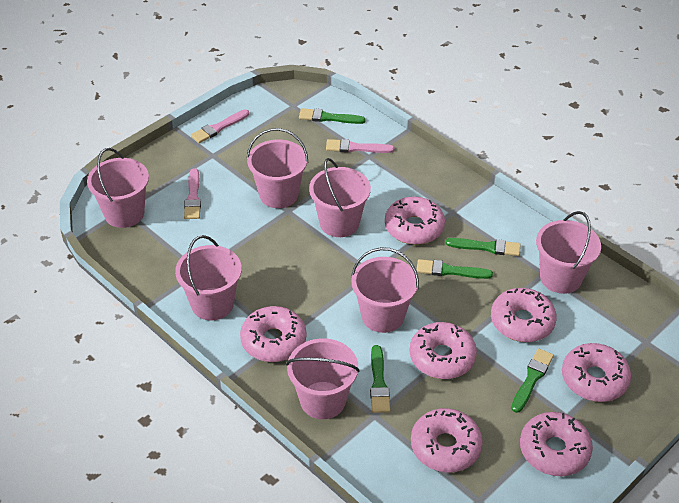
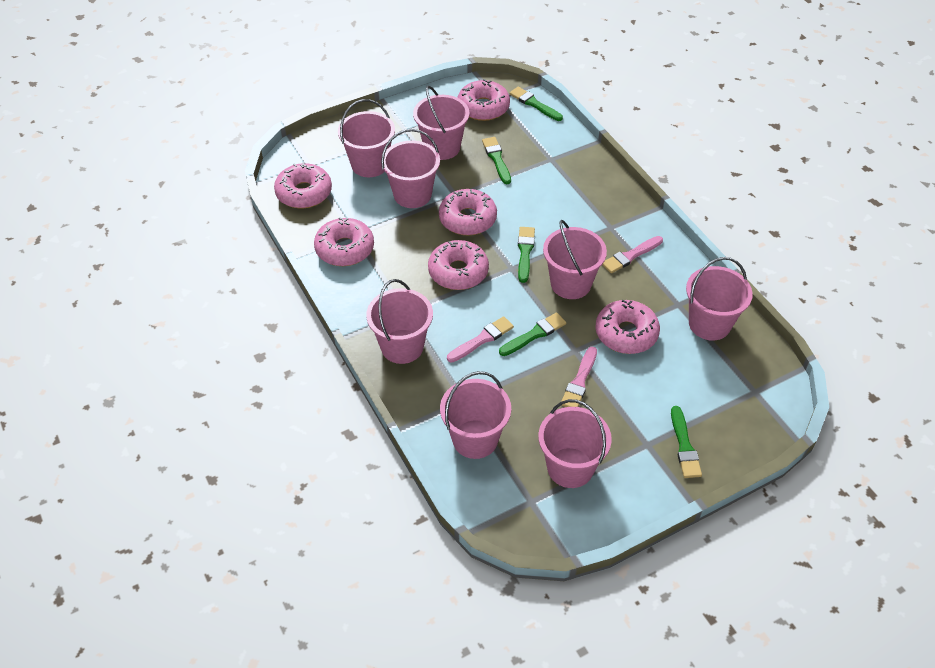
pink bucket: 7 -> 8
pink donut: 7 -> 6

